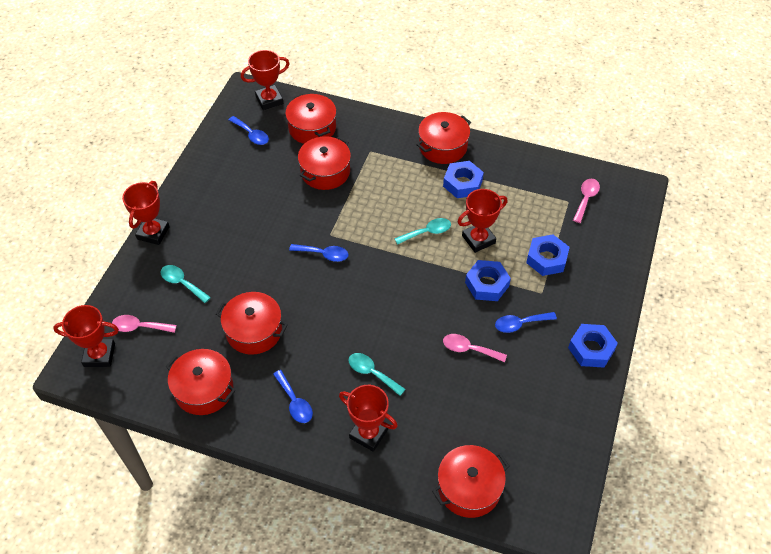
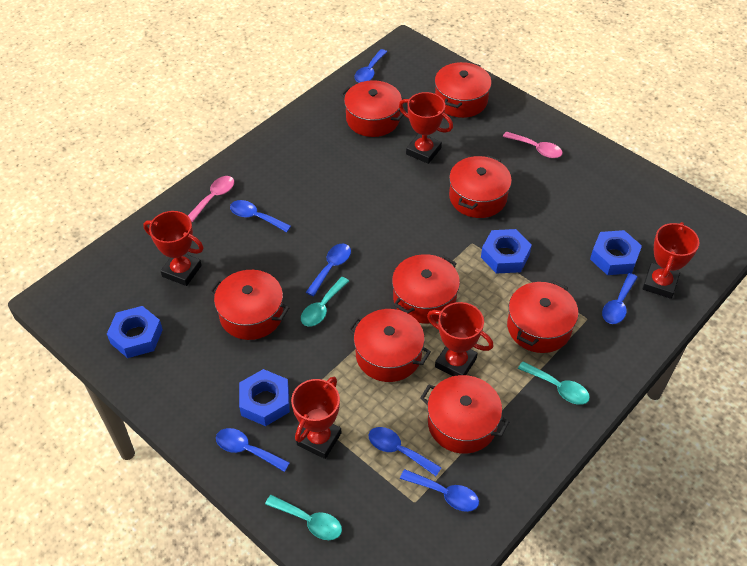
blue spoon: 4 -> 7
pink spoon: 3 -> 2
red pot: 6 -> 8

